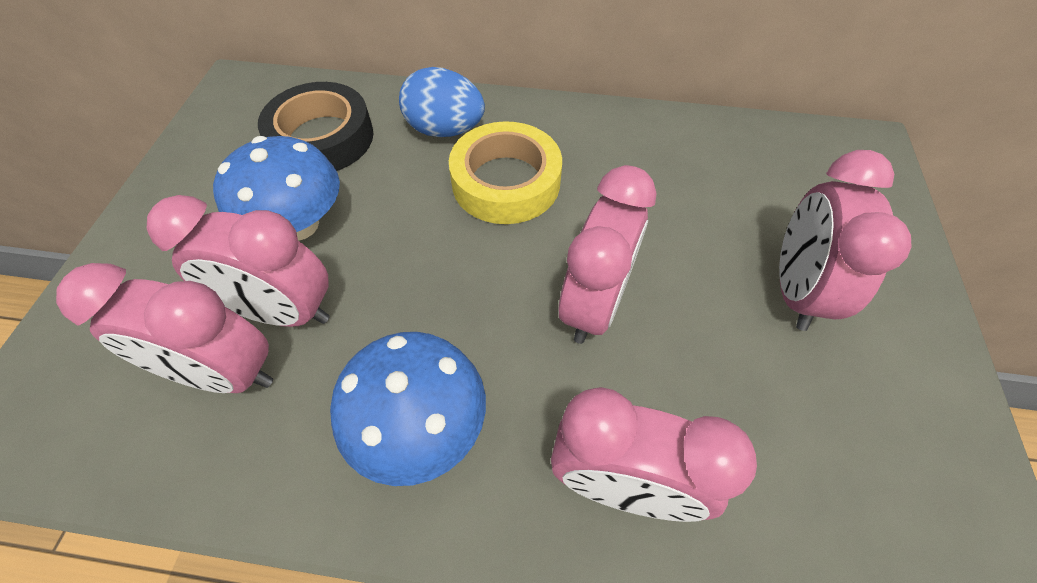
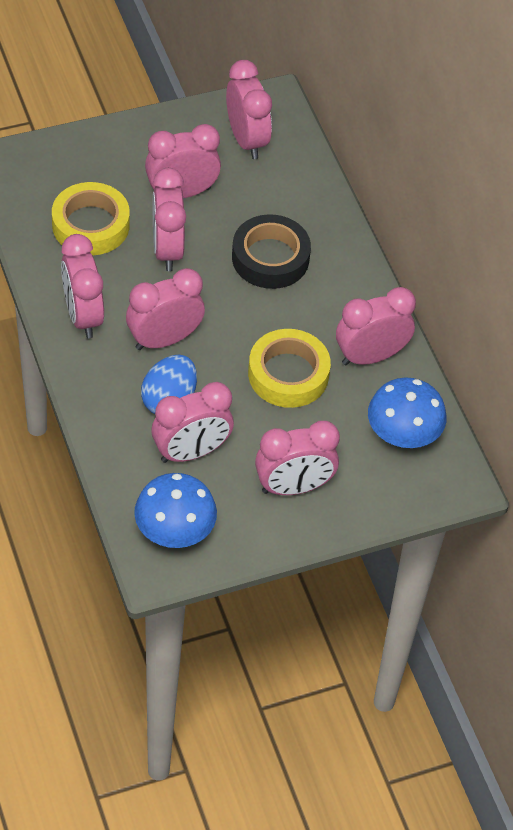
pink clock: 5 -> 8
yellow tape: 1 -> 2

